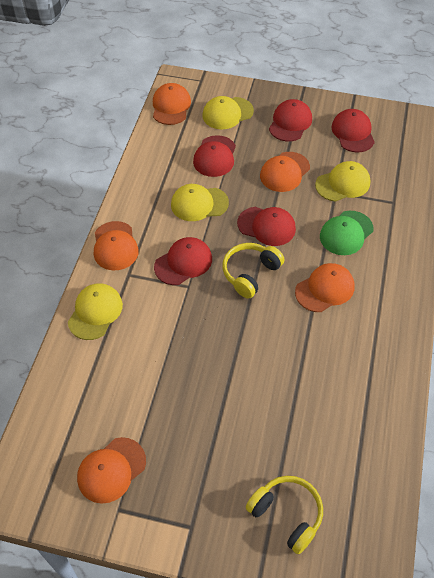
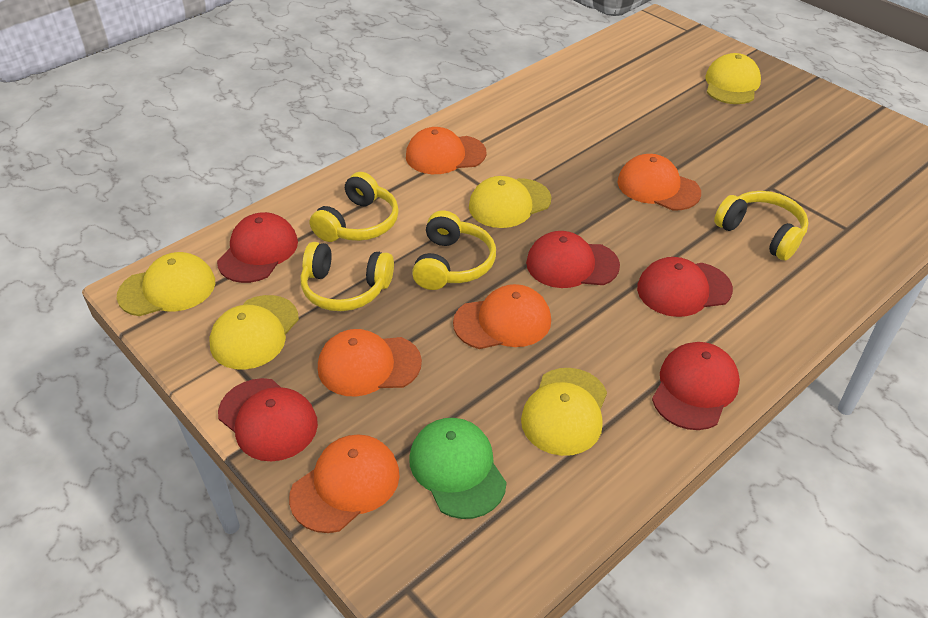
yellow cap: 4 -> 5
yellow headphones: 2 -> 4

